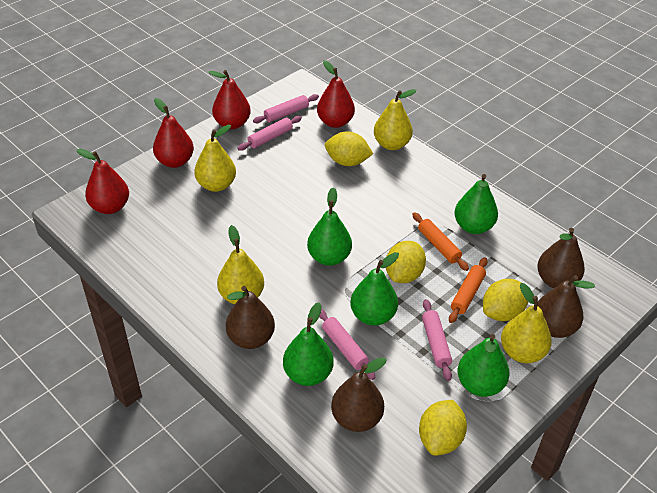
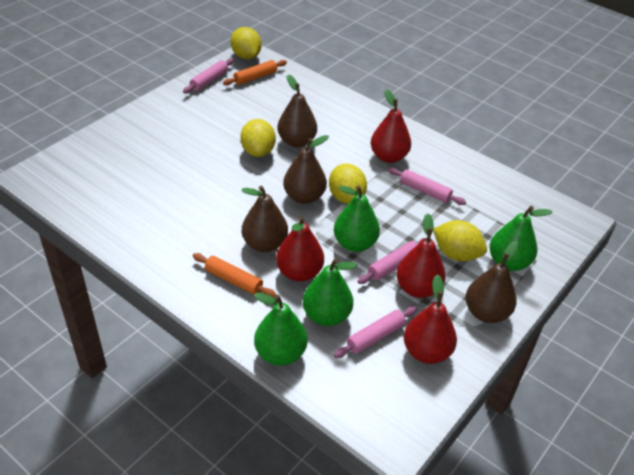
green pear: 5 -> 4
yellow pear: 4 -> 0

